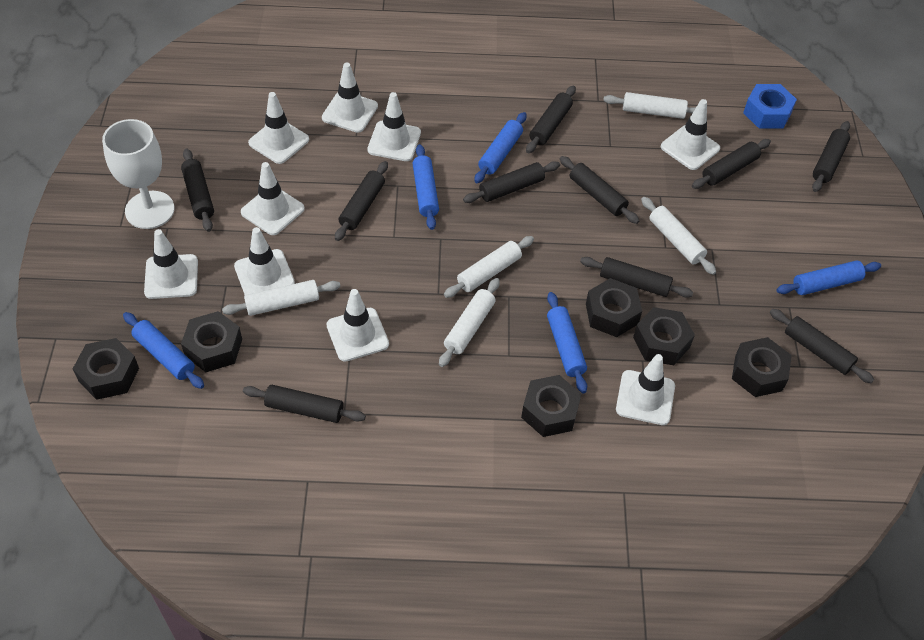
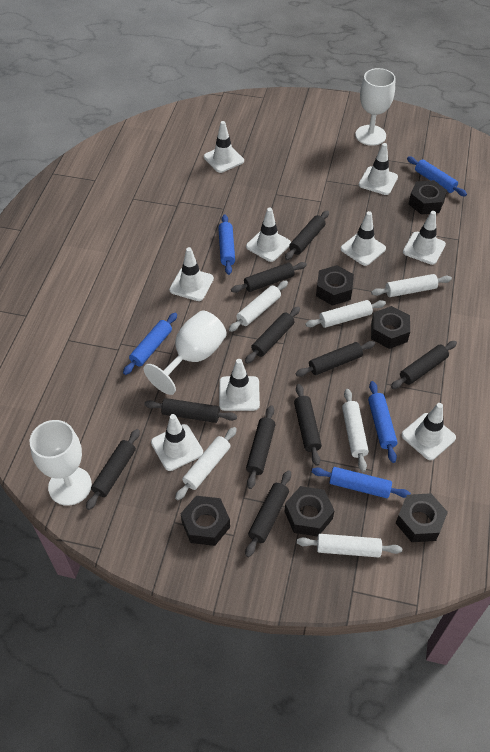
blue nut: 1 -> 0
white goblet: 1 -> 3
white rolling pin: 5 -> 6

